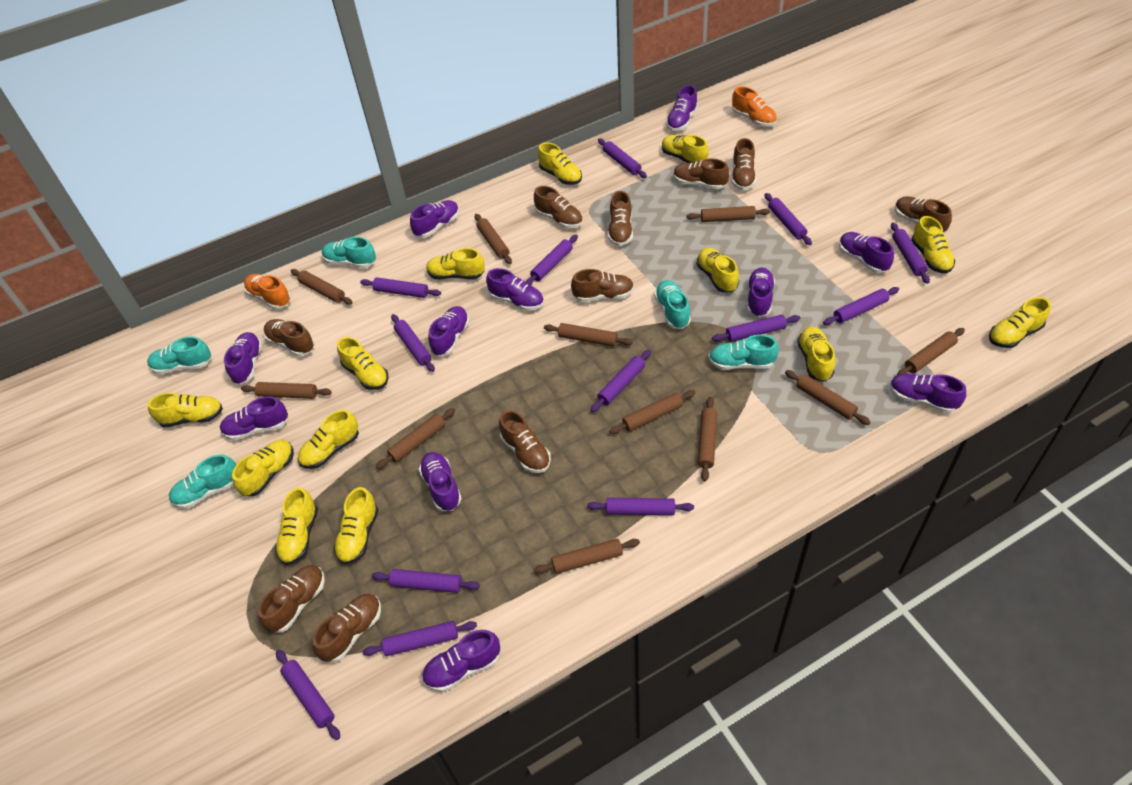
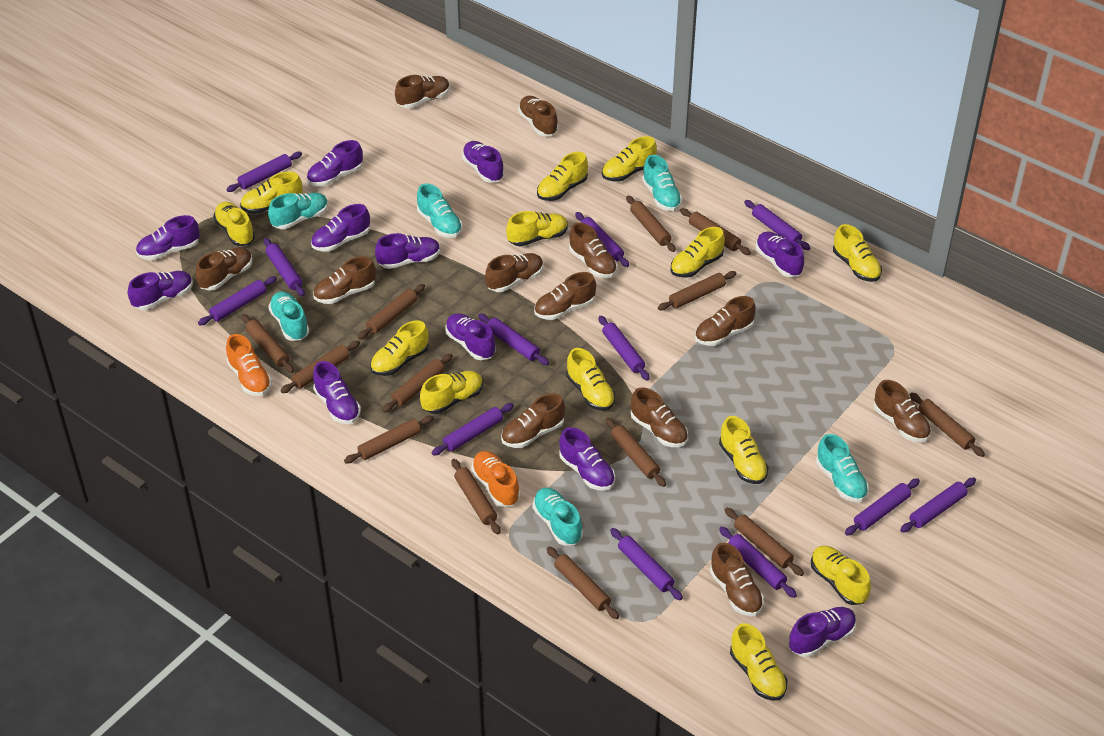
brown rolling pin: 11 -> 13
brown shoe: 10 -> 12
purple rolling pin: 13 -> 12
turquoise shoe: 5 -> 6

